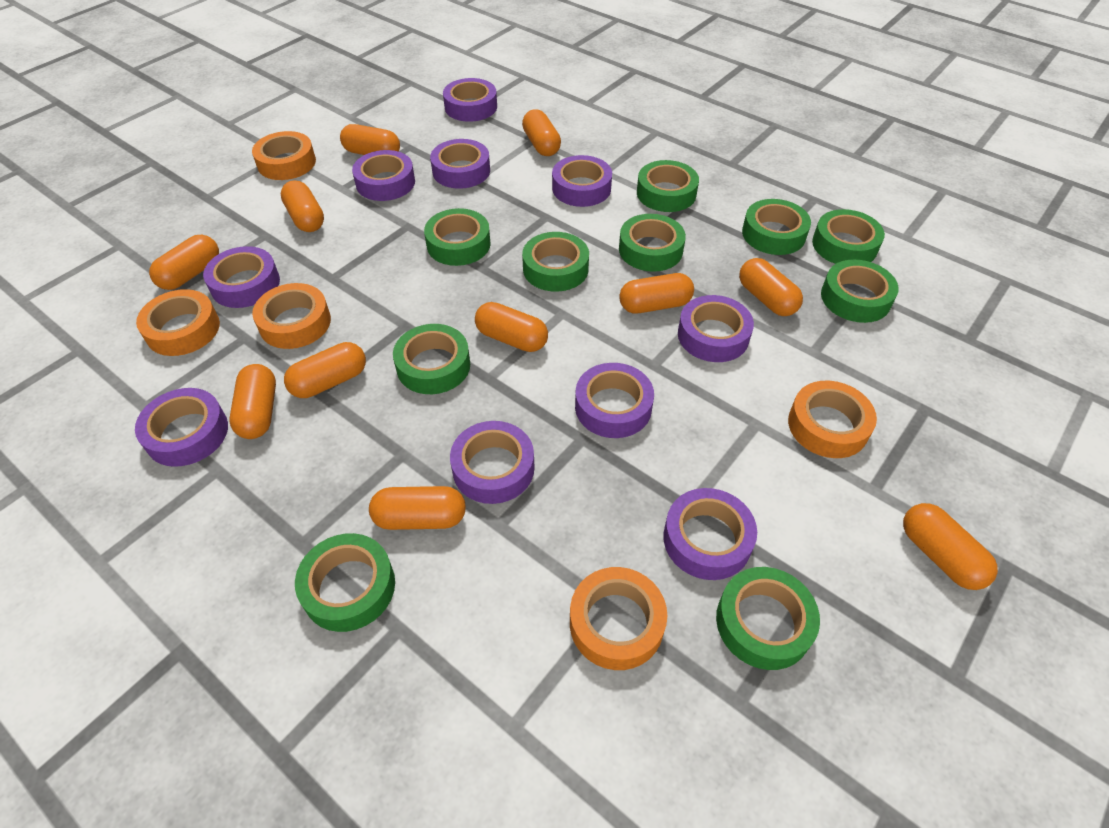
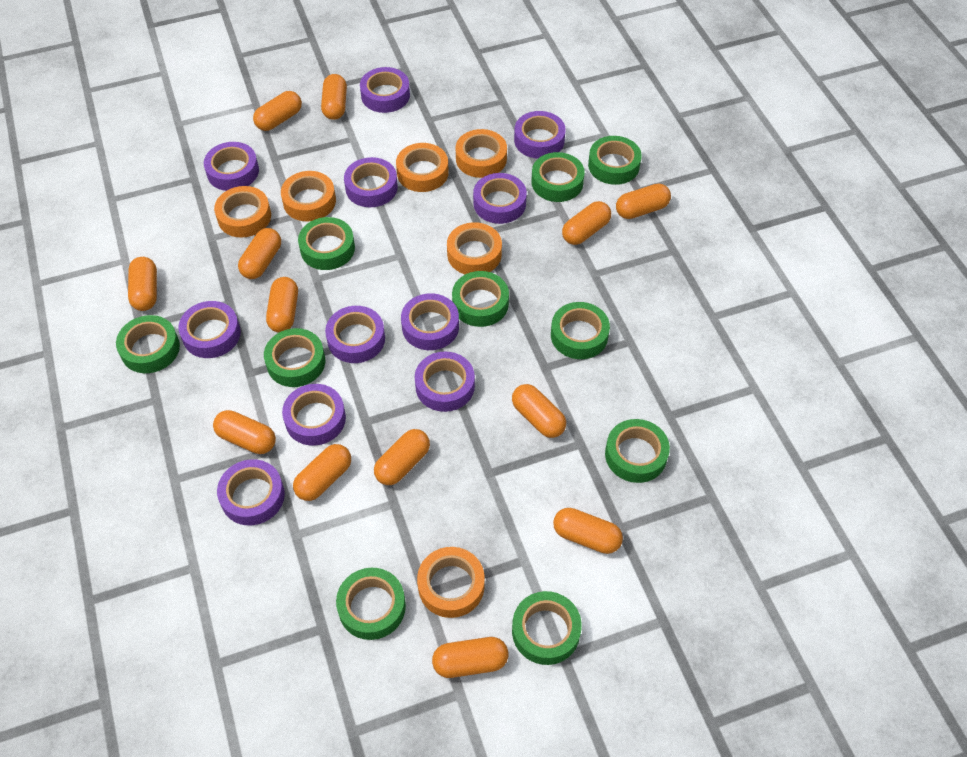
orange capsule: 11 -> 13
orange tape: 5 -> 6
purple tape: 10 -> 11

